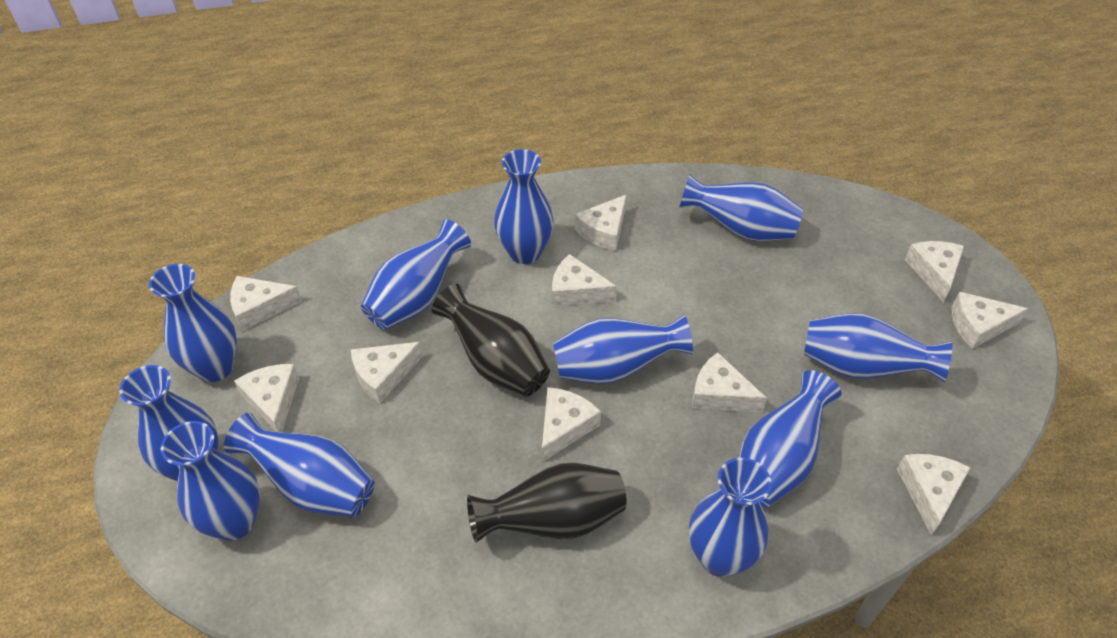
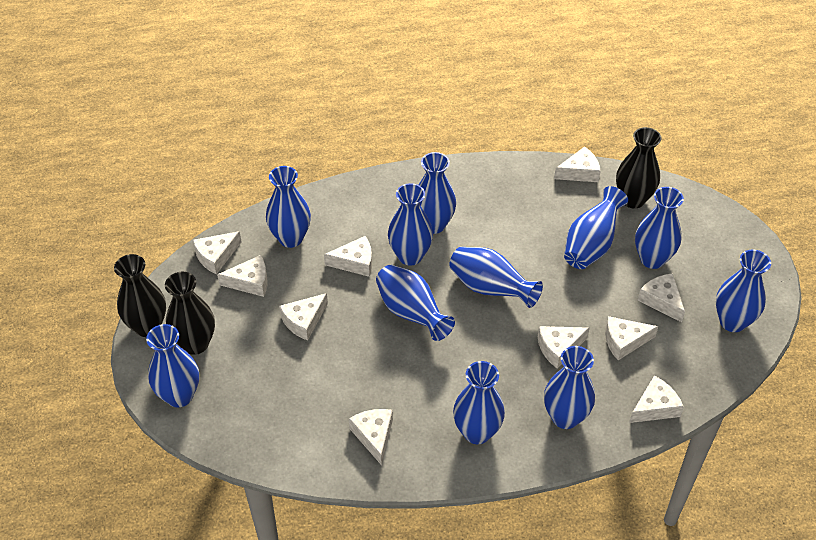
black vase: 2 -> 3

